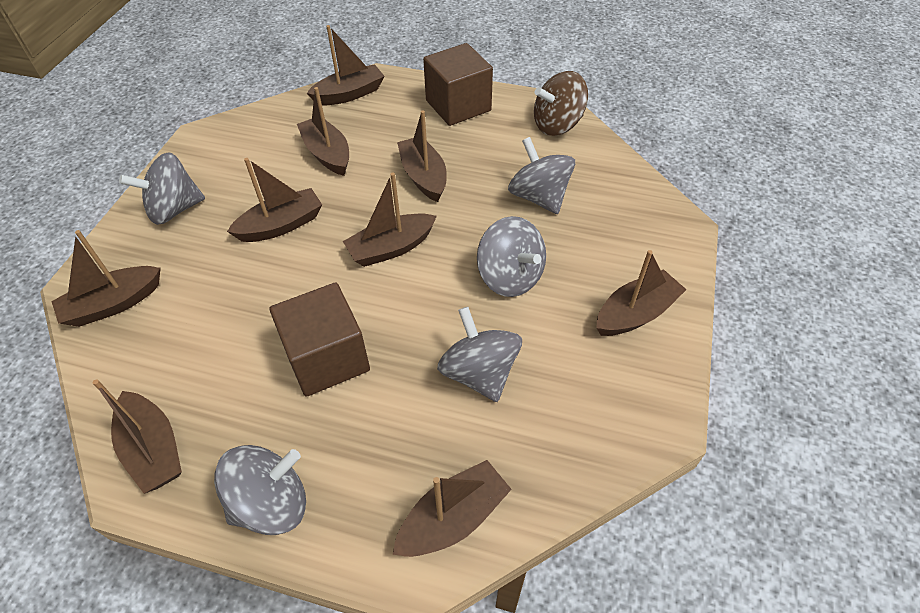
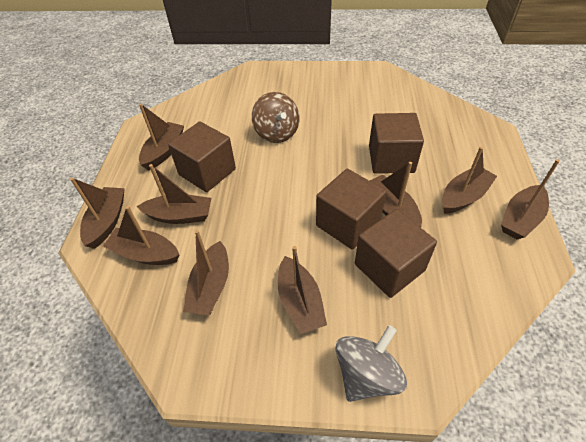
brown cube: 2 -> 4
grey spinning top: 5 -> 1

